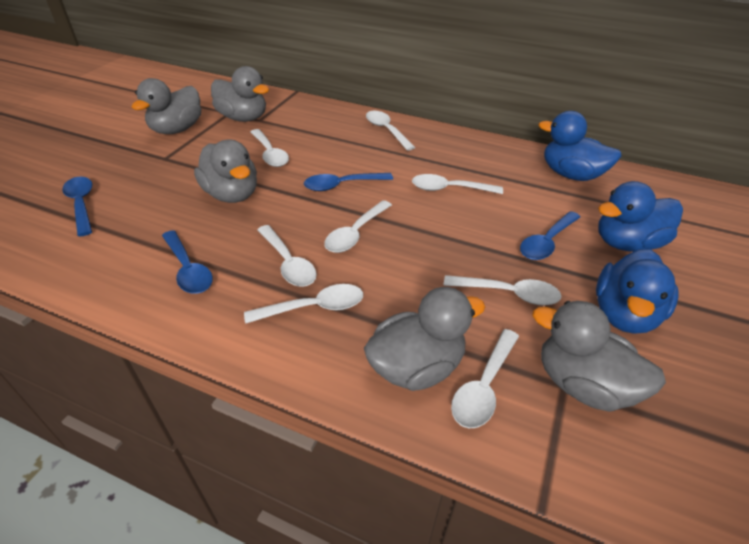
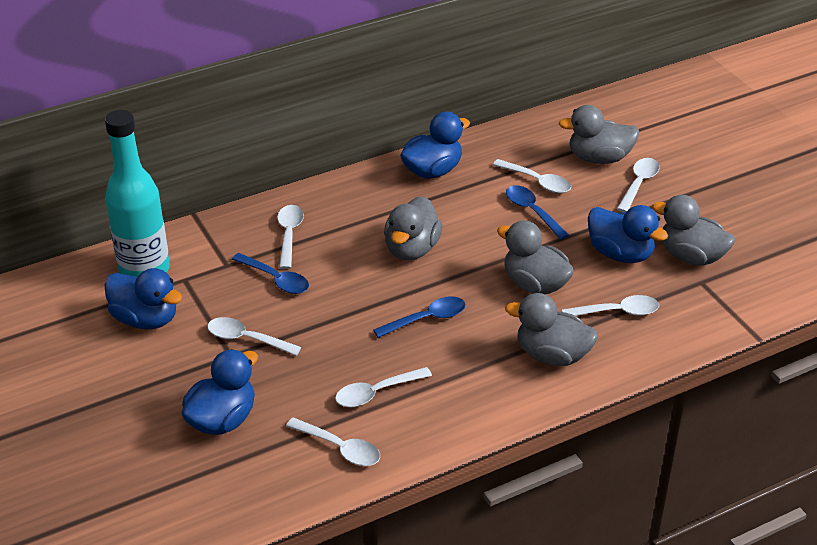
blue duck: 3 -> 4
blue spoon: 4 -> 3
turquoise bottle: 0 -> 1
white spoon: 8 -> 7

